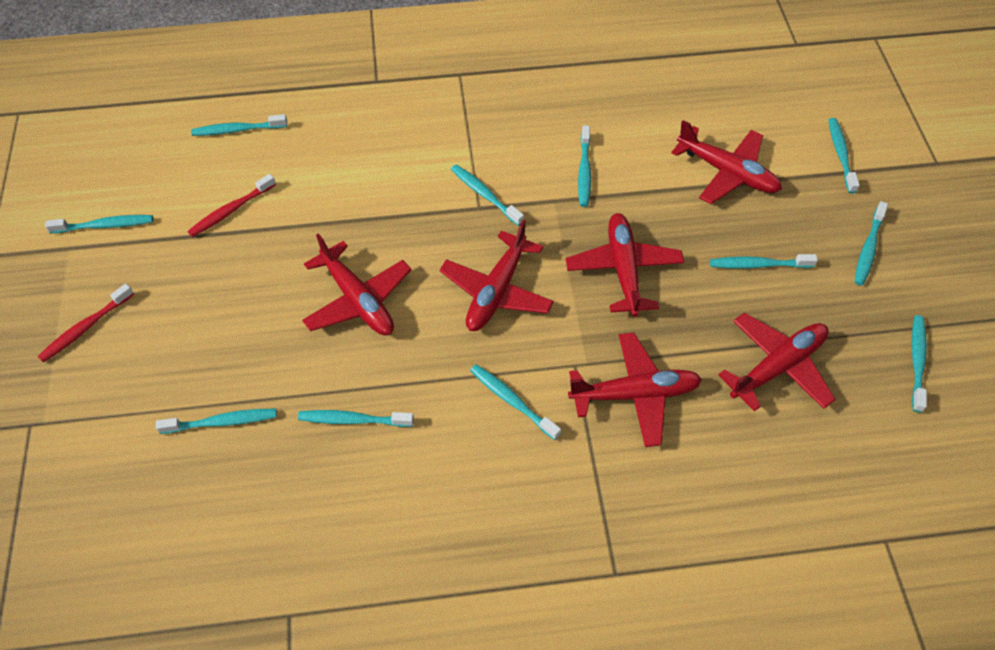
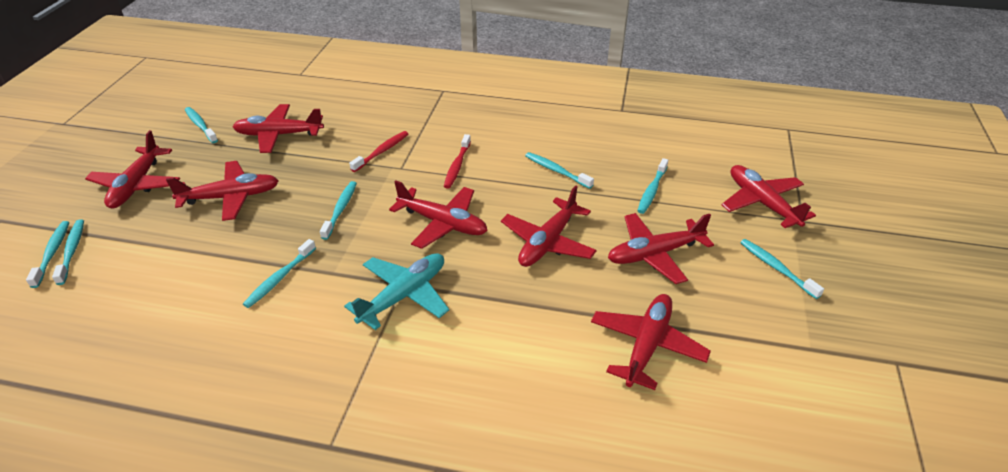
red plane: 6 -> 8
turquoise plane: 0 -> 1
turquoise toothbrush: 11 -> 8

